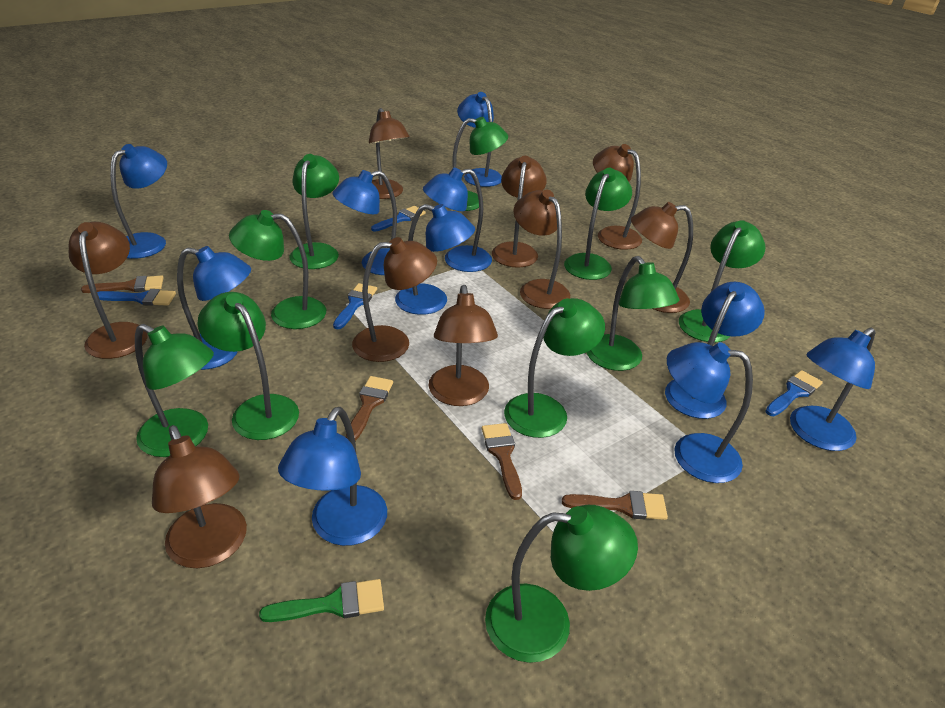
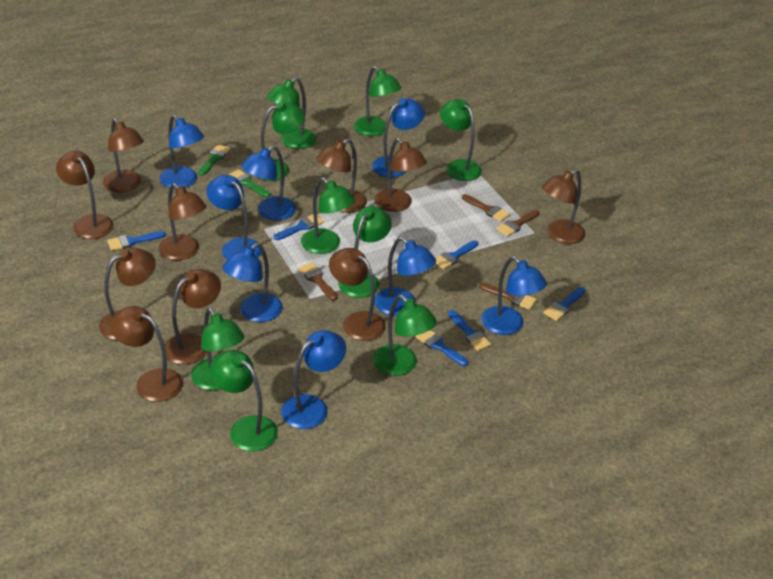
blue brush: 4 -> 6
blue lamp: 10 -> 8
brown lamp: 9 -> 10
green brush: 1 -> 2
green lamp: 10 -> 9

